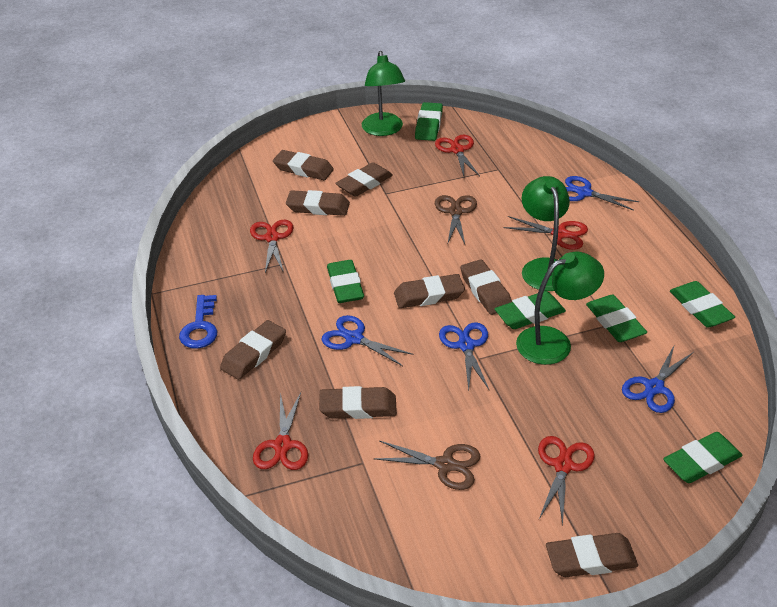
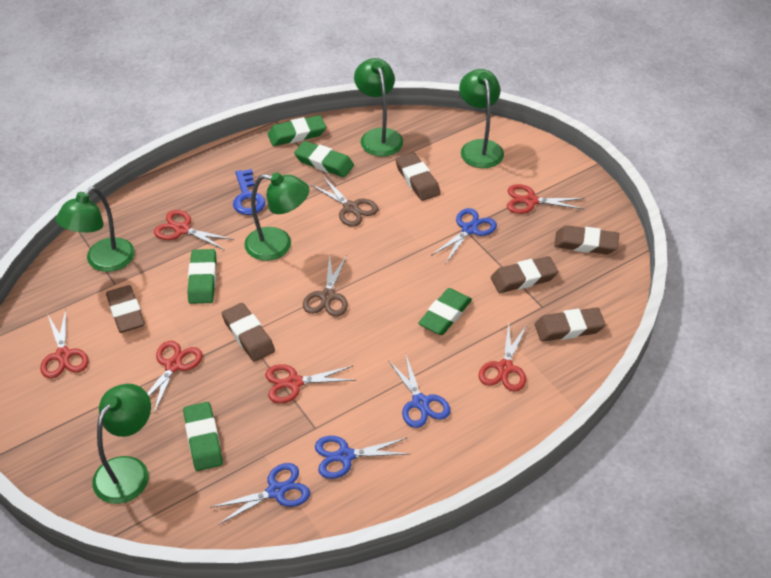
brown eraser: 8 -> 6
green eraser: 6 -> 5
green lamp: 3 -> 5
red scissors: 5 -> 6

